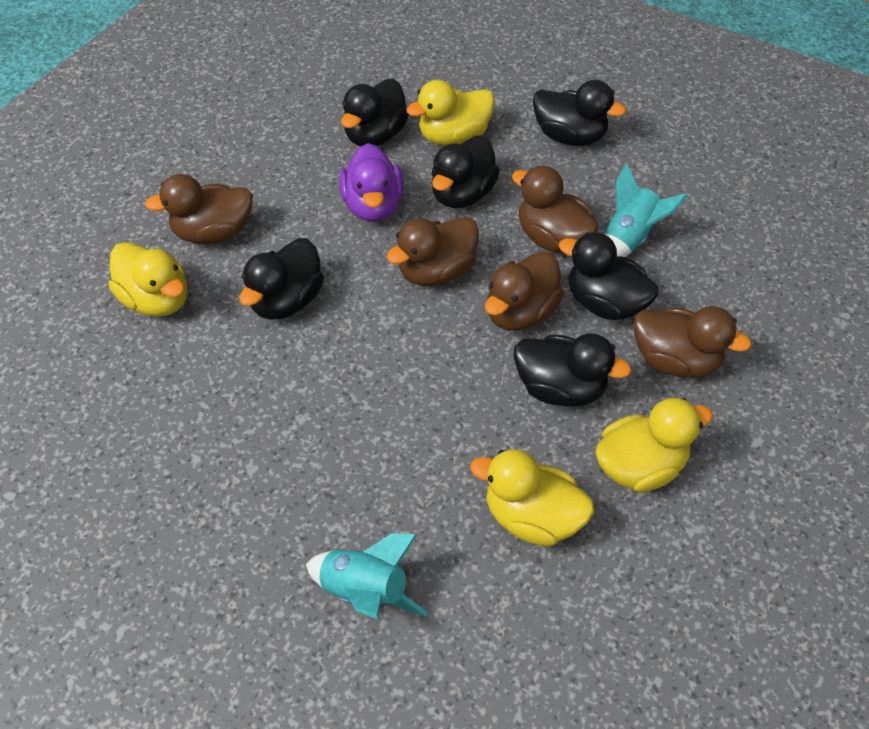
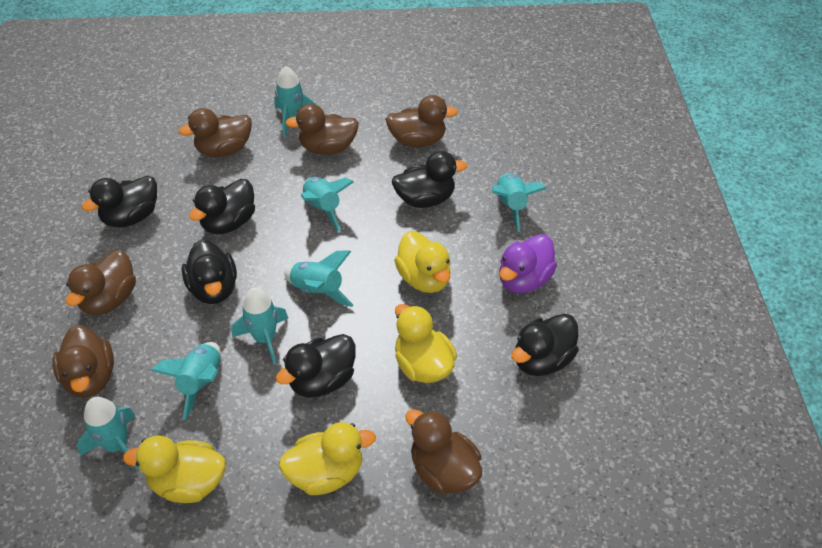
brown duck: 5 -> 6
turquoise rocket: 2 -> 7

